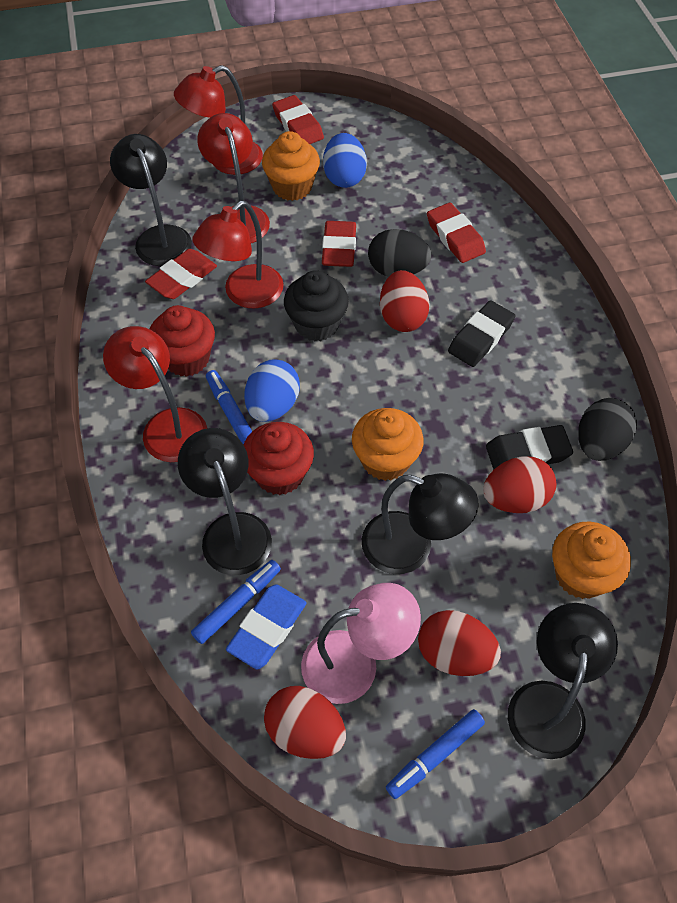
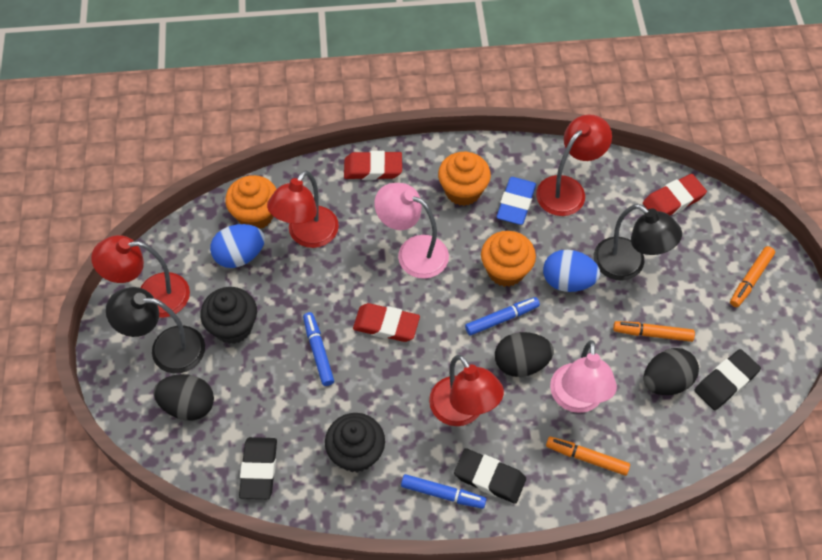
black cupcake: 1 -> 2
black egg: 2 -> 3
black eraser: 2 -> 3
black lamp: 4 -> 2
orange marker: 0 -> 3
pink lamp: 1 -> 2
red cupcake: 2 -> 0
red egg: 4 -> 0
red eraser: 4 -> 3

